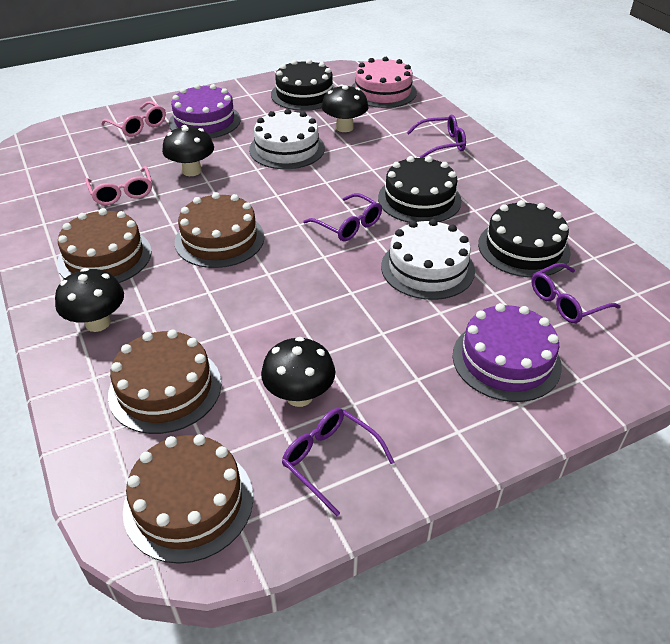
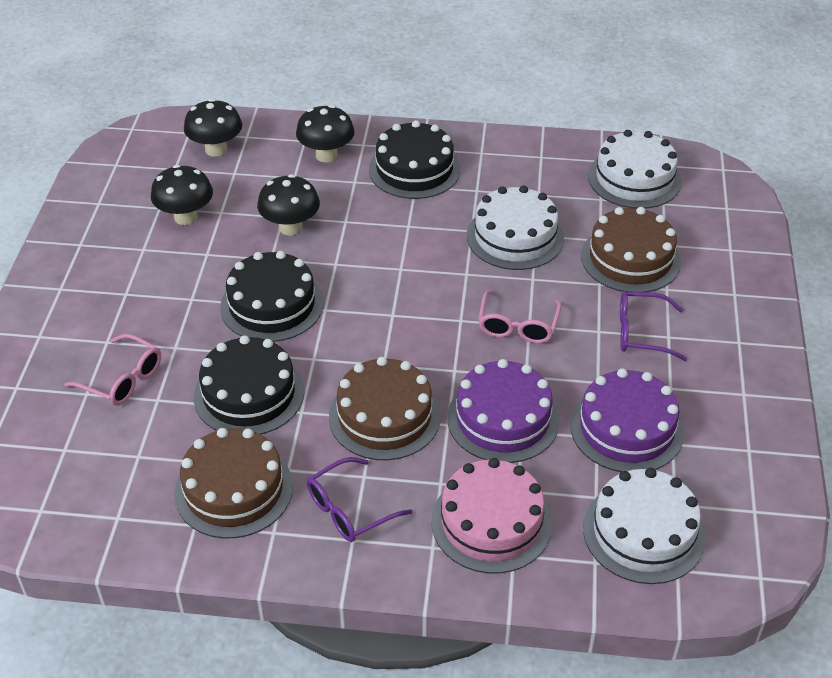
brown cake: 4 -> 3
purple glasses: 4 -> 2
white cake: 2 -> 3

